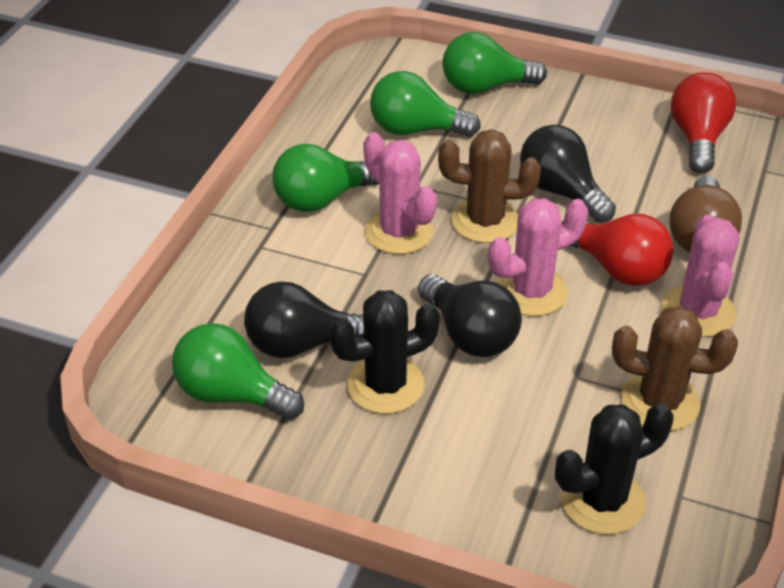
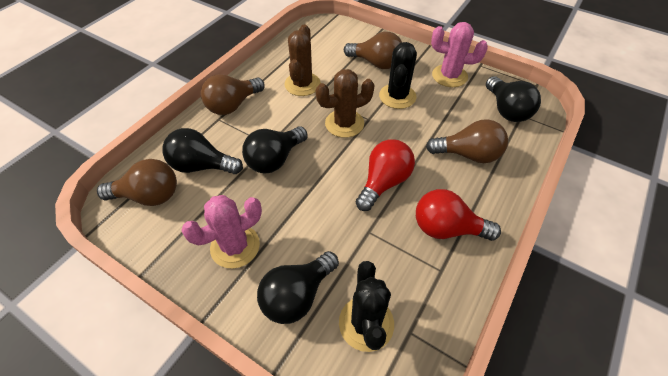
black light bulb: 3 -> 4
brown light bulb: 1 -> 4
green light bulb: 4 -> 0
pink cactus: 3 -> 2

